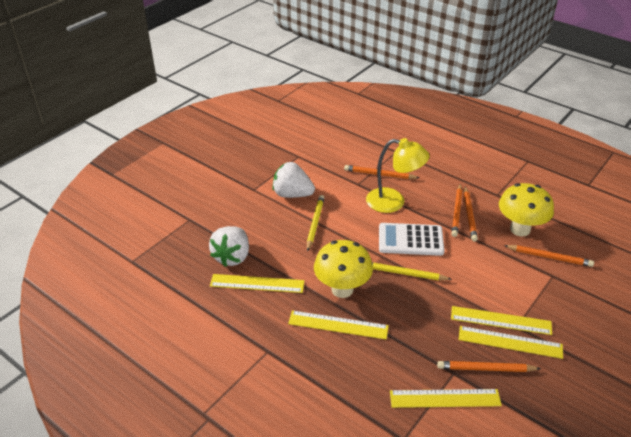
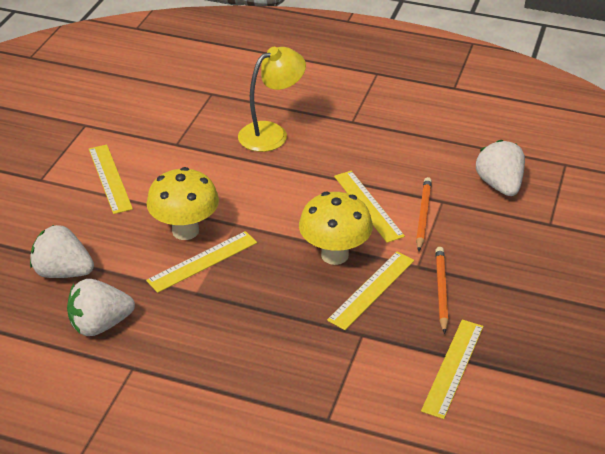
orange pencil: 5 -> 2
white calculator: 1 -> 0
white strawberry: 2 -> 3
yellow pencil: 2 -> 0

